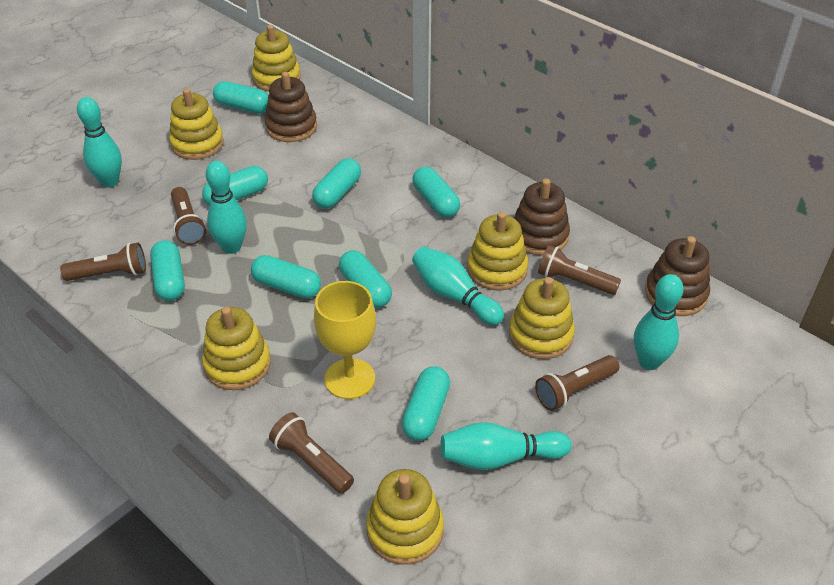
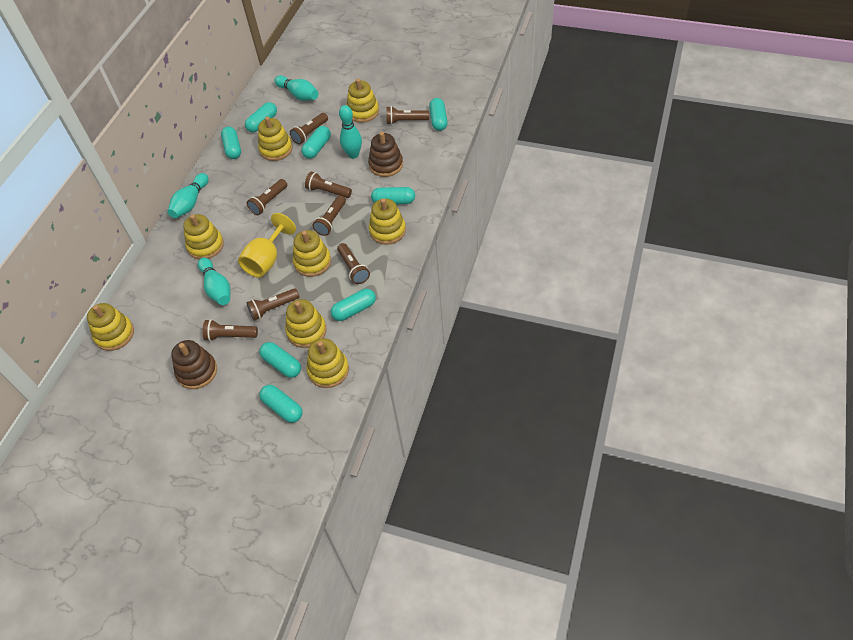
brown flashlight: 5 -> 8
brown stacking toy: 3 -> 2
turquoise bowling pin: 5 -> 4
yellow stacking toy: 6 -> 8

